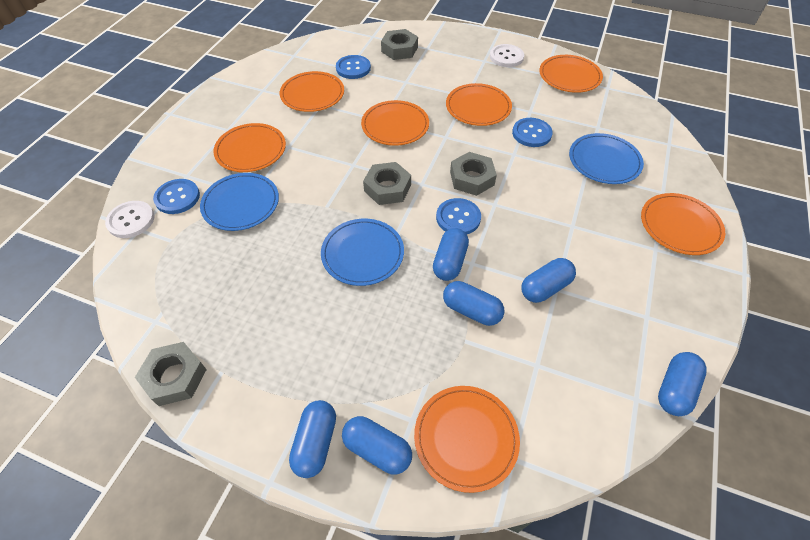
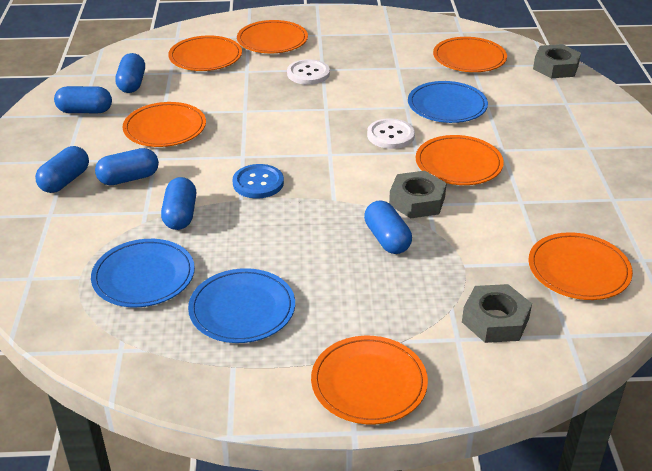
blue button: 4 -> 1
grey nut: 4 -> 3

